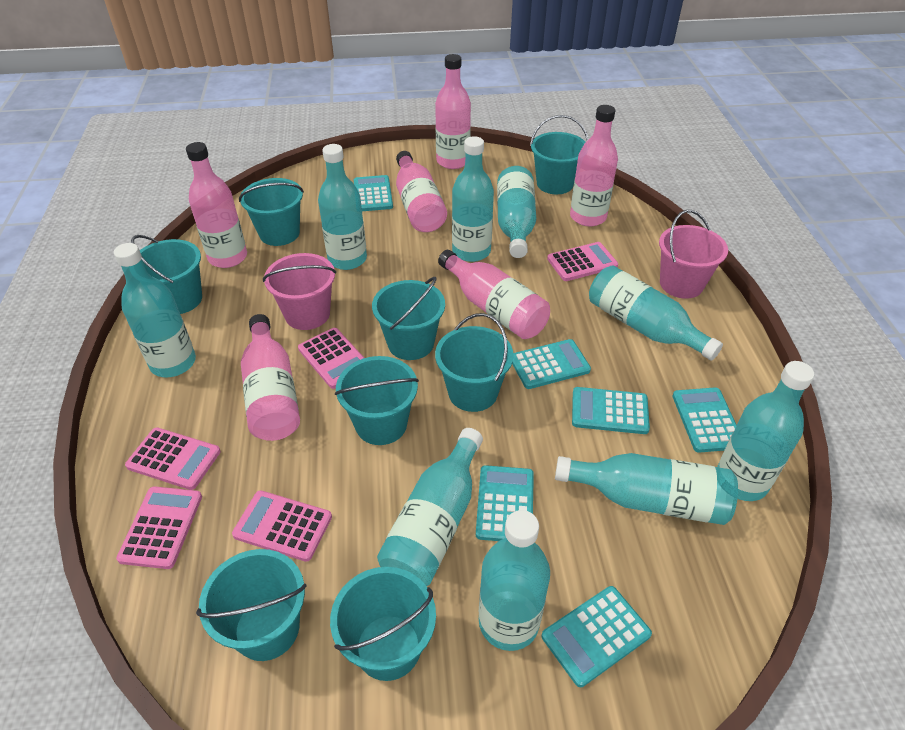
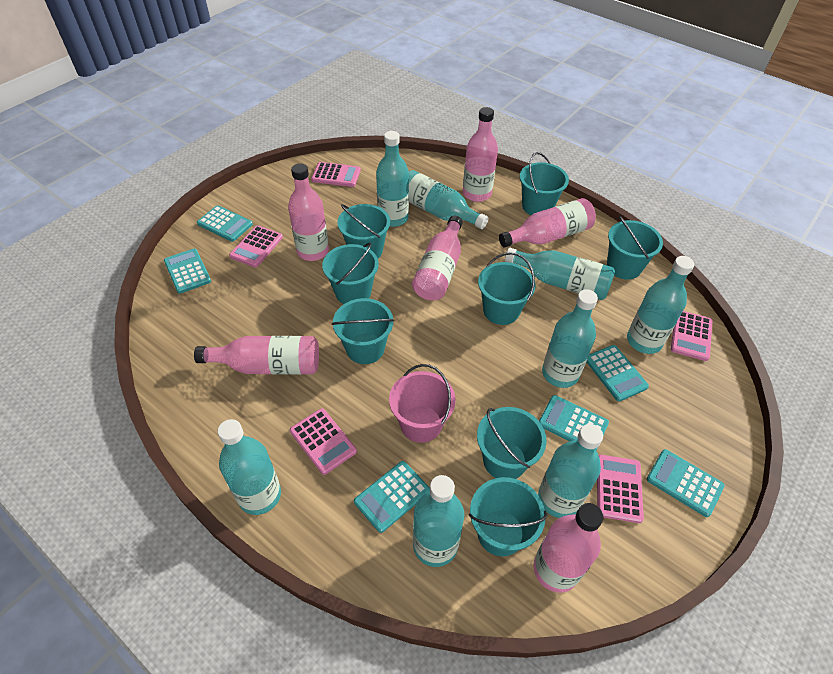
pink bucket: 2 -> 1
turquoise bottle: 9 -> 8

